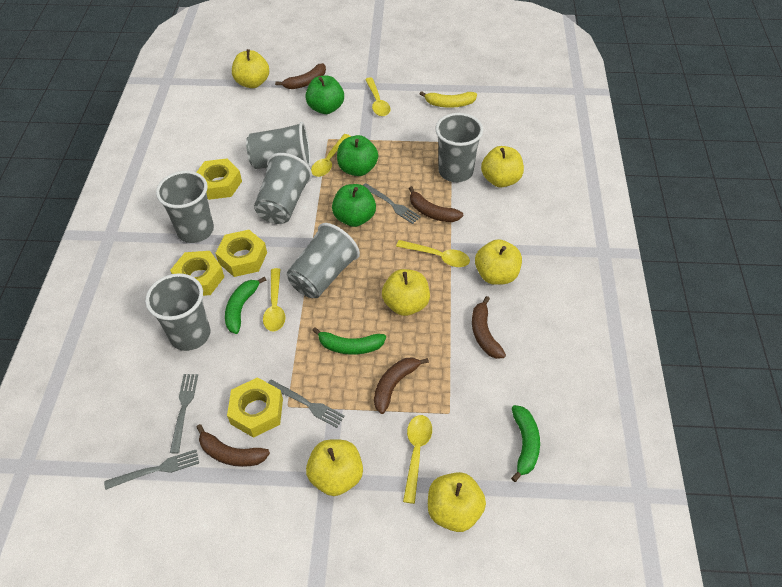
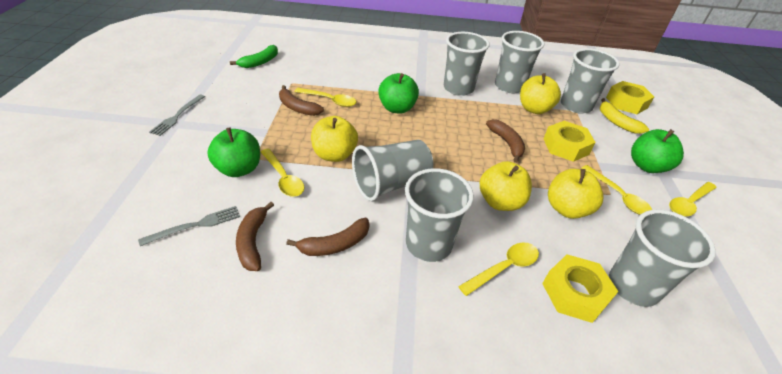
brown banana: 5 -> 4
green banana: 3 -> 1
grey fork: 4 -> 2
yellow apple: 6 -> 4
yellow nut: 4 -> 3

